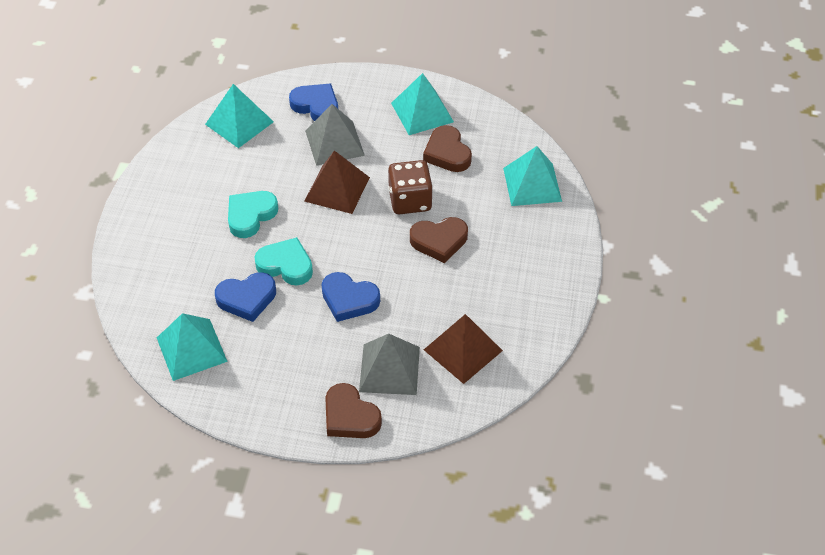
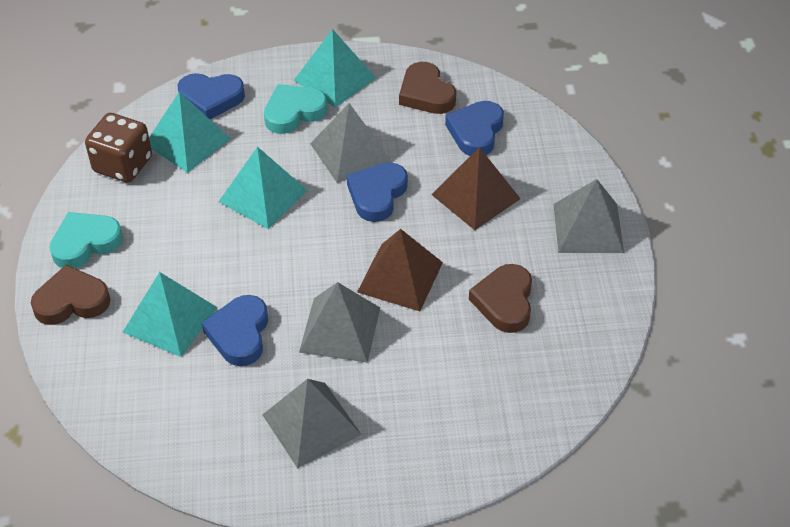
blue heart: 3 -> 4
grey pyramid: 2 -> 4

